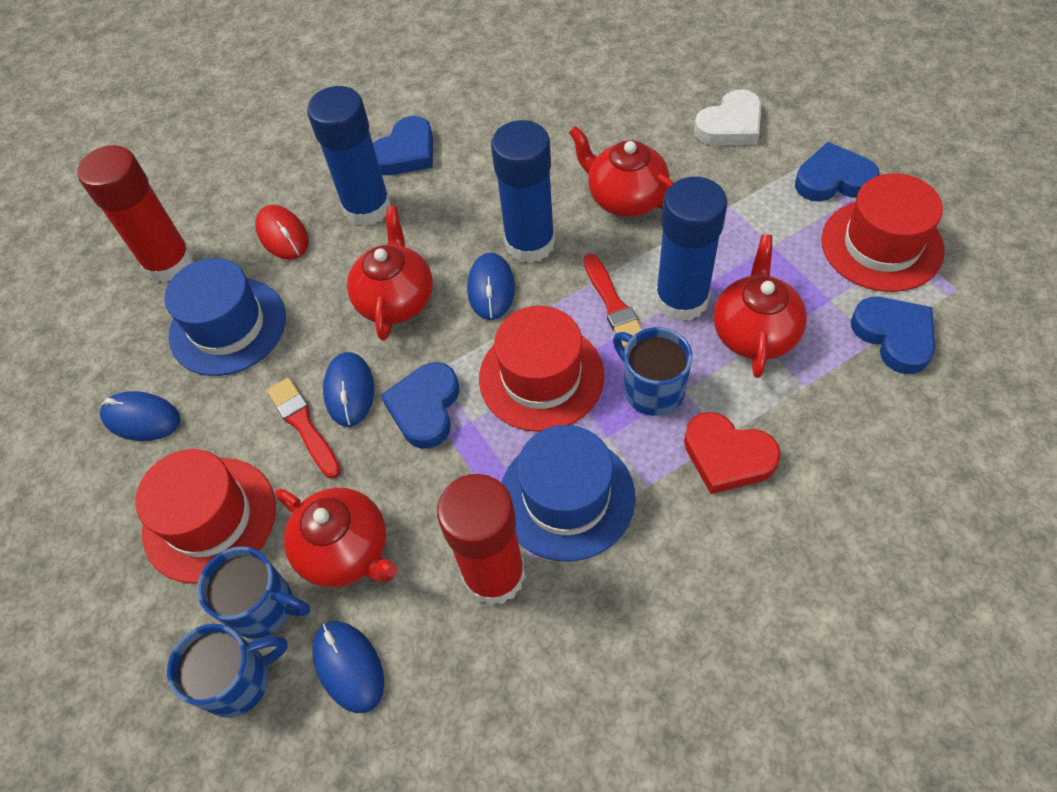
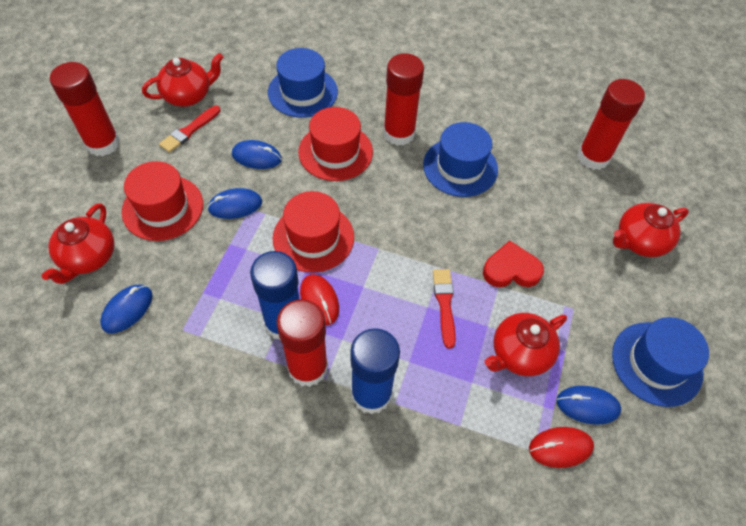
blue glue stick: 3 -> 2
blue hat: 2 -> 3
blue heart: 4 -> 0
blue mug: 3 -> 0
red glue stick: 2 -> 4
red mouse: 1 -> 2
white heart: 1 -> 0

